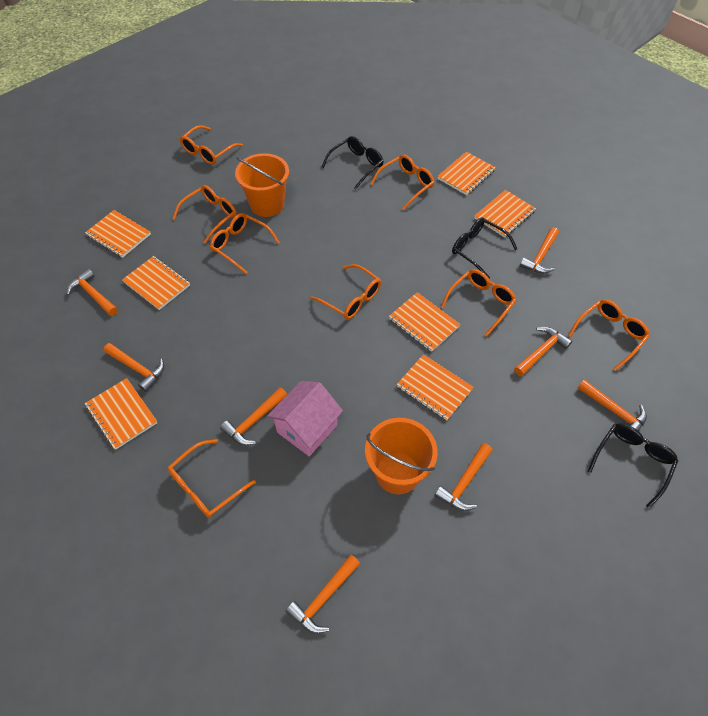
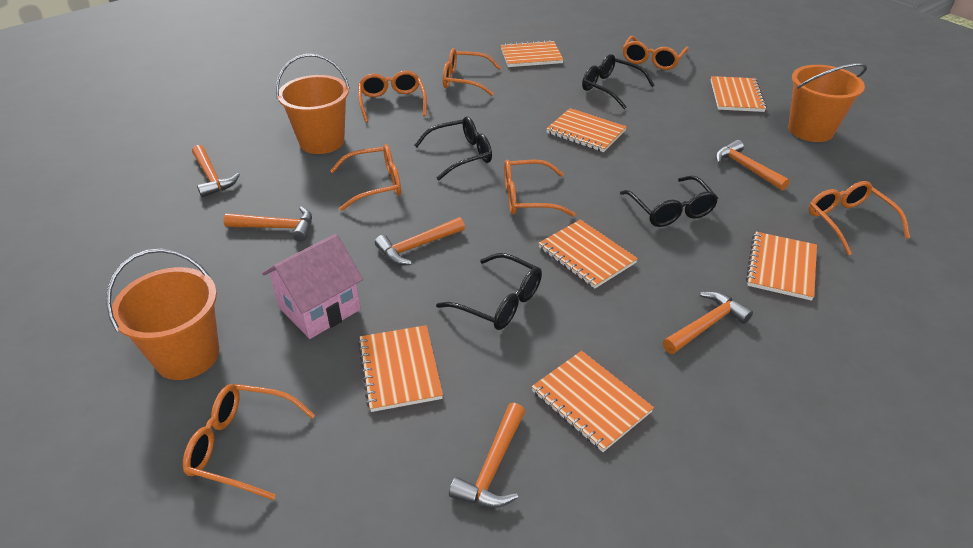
black glasses: 3 -> 4
orange bucket: 2 -> 3
orange glasses: 8 -> 7
orange hammer: 8 -> 6

